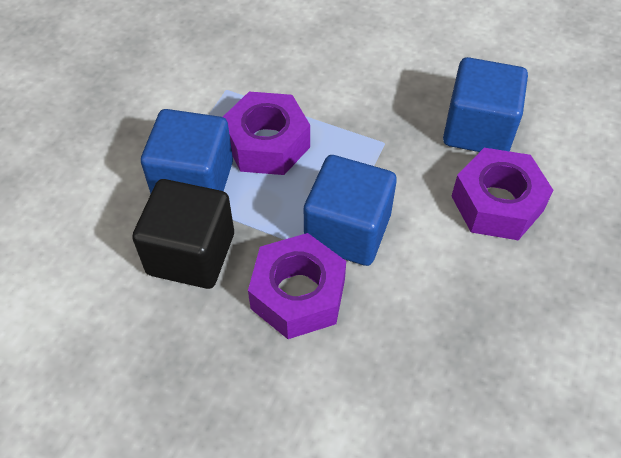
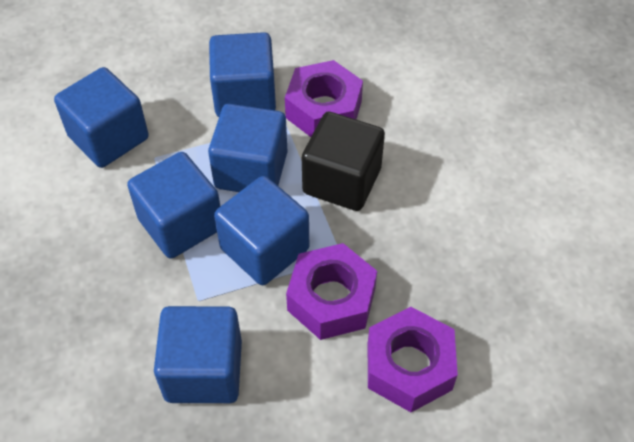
blue cube: 3 -> 6

